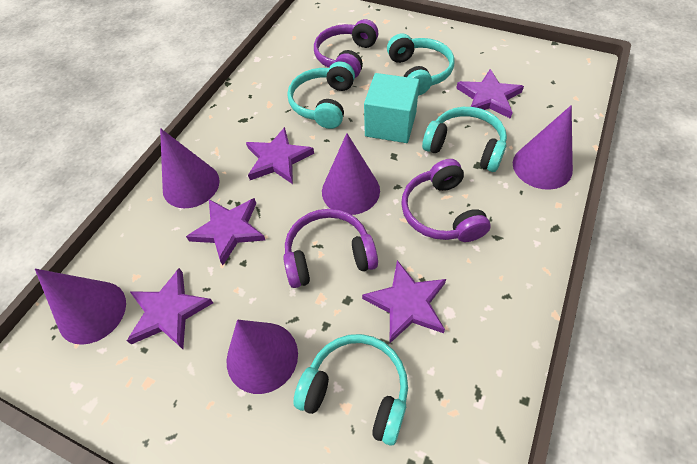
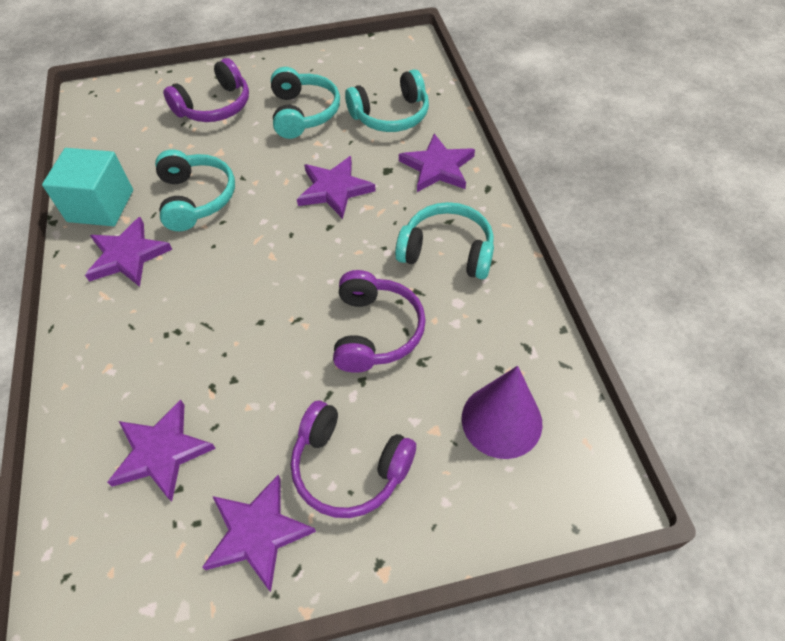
purple cone: 5 -> 1

